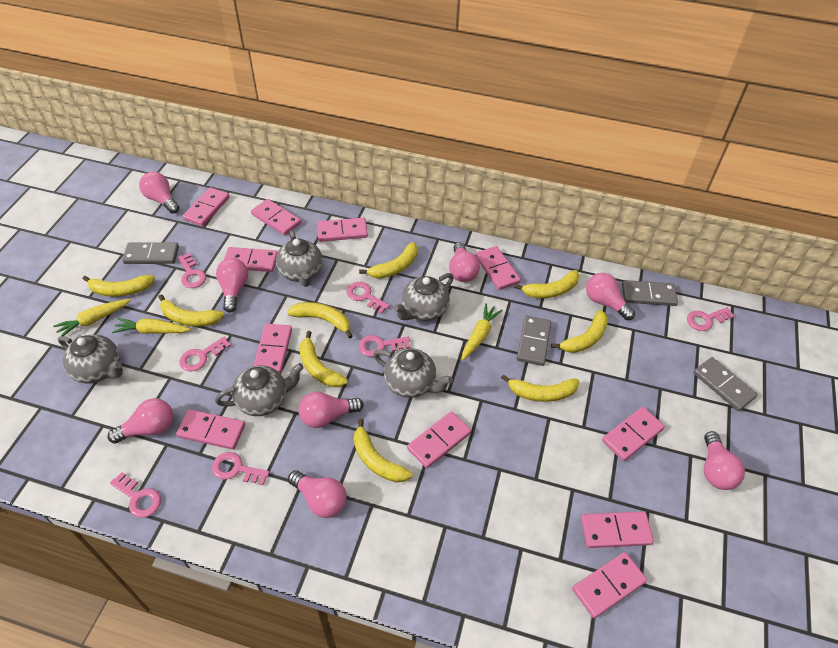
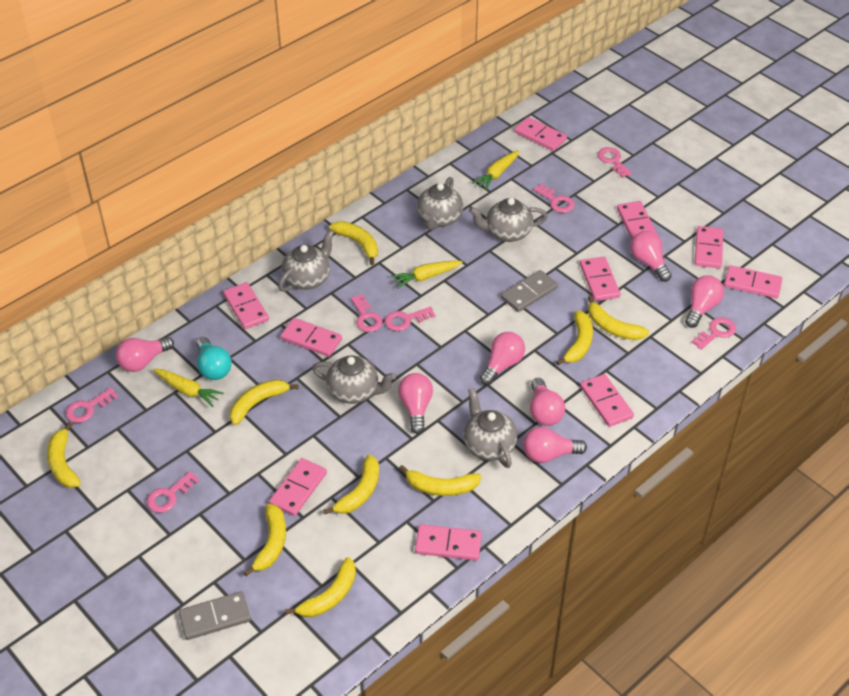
grey domino: 4 -> 2
pink domino: 11 -> 10
pink light bulb: 8 -> 7
turquoise light bulb: 0 -> 1

